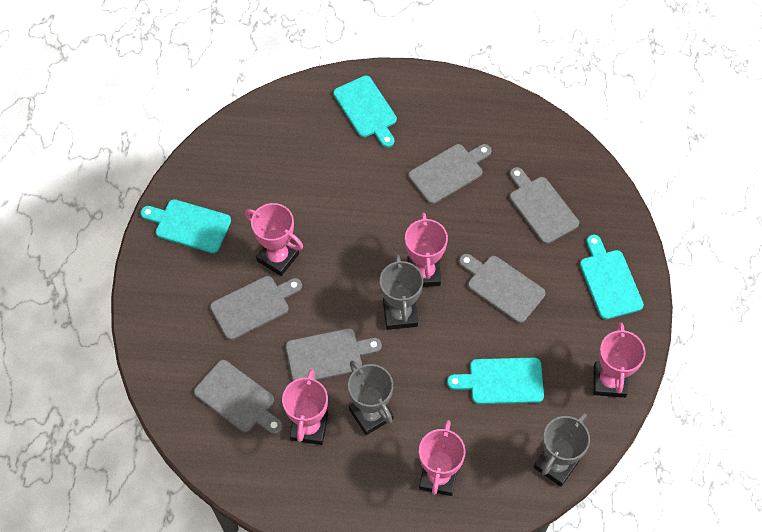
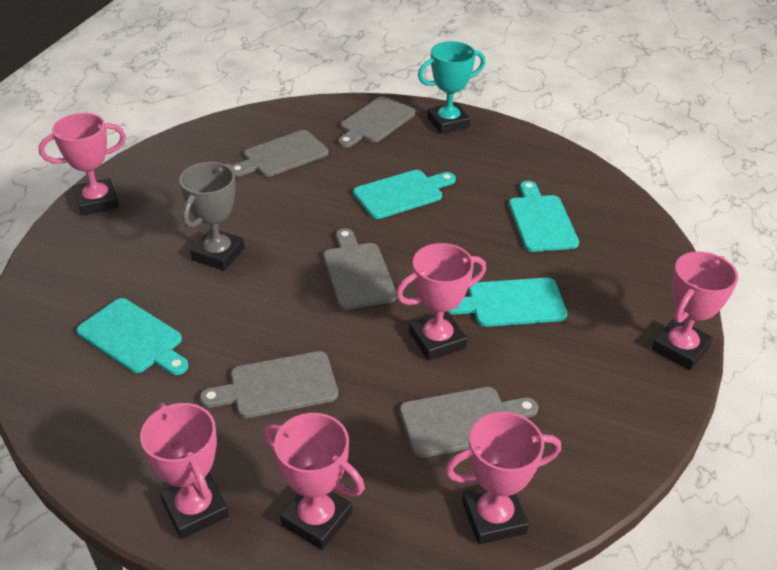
grey cutting board: 6 -> 5
grey trophy: 3 -> 1
pink trophy: 5 -> 6
turquoise trophy: 0 -> 1

